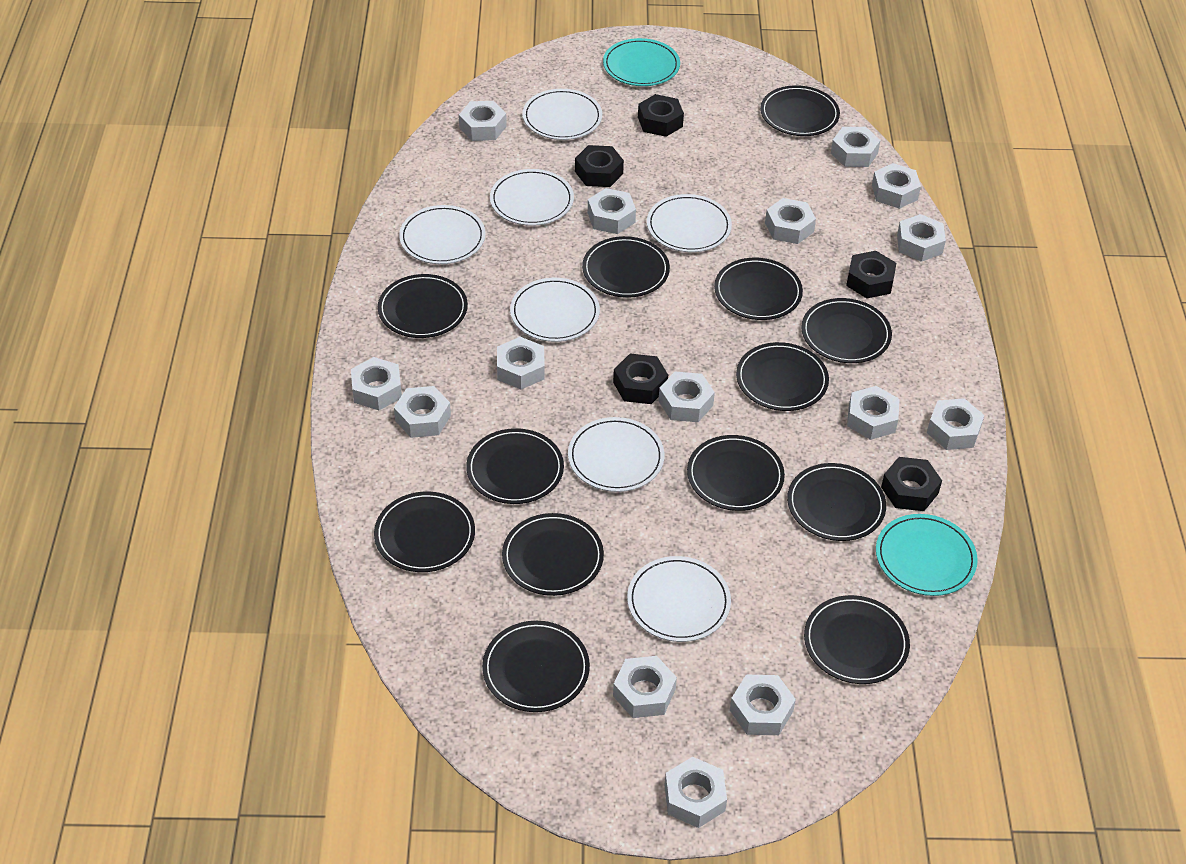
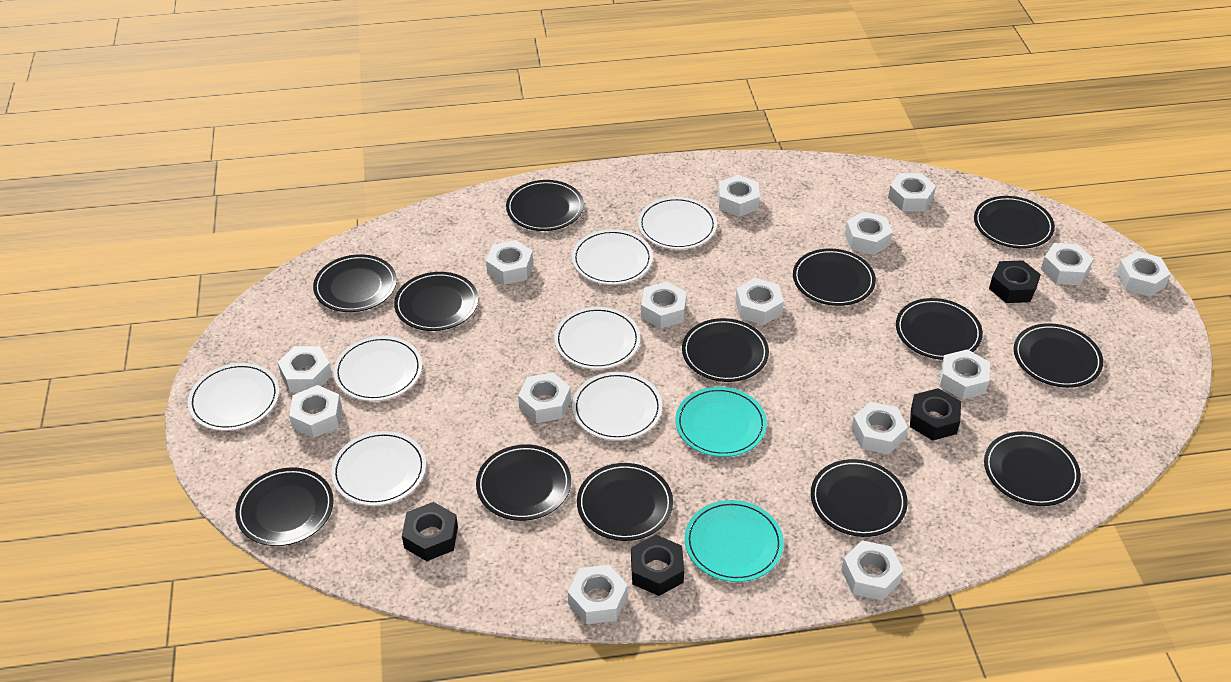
black nut: 5 -> 4

